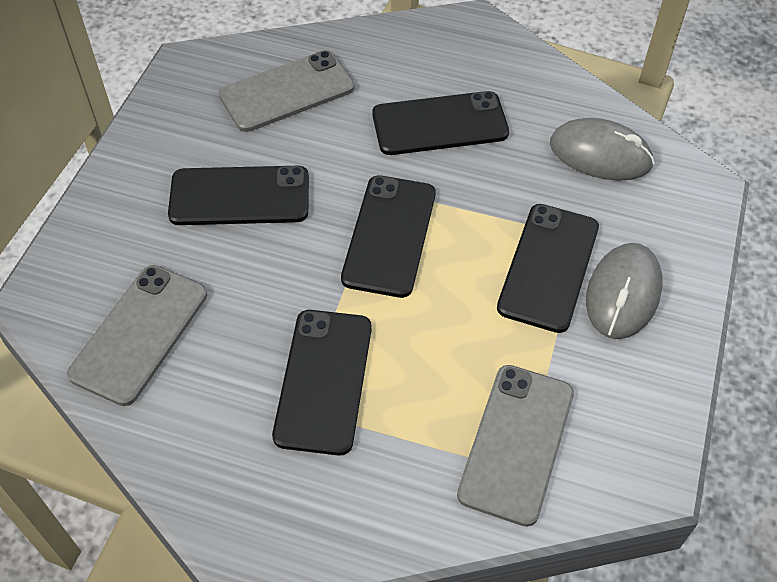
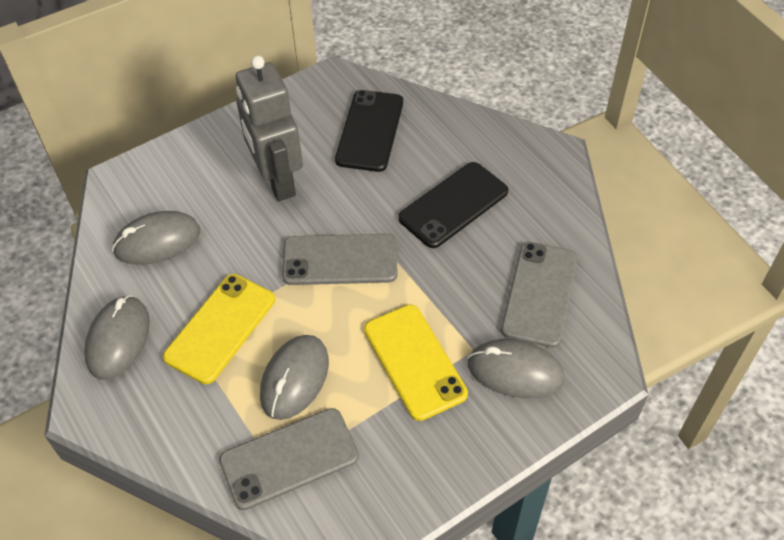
black phone: 5 -> 2
grey mouse: 2 -> 4
grey robot: 0 -> 1
yellow phone: 0 -> 2

